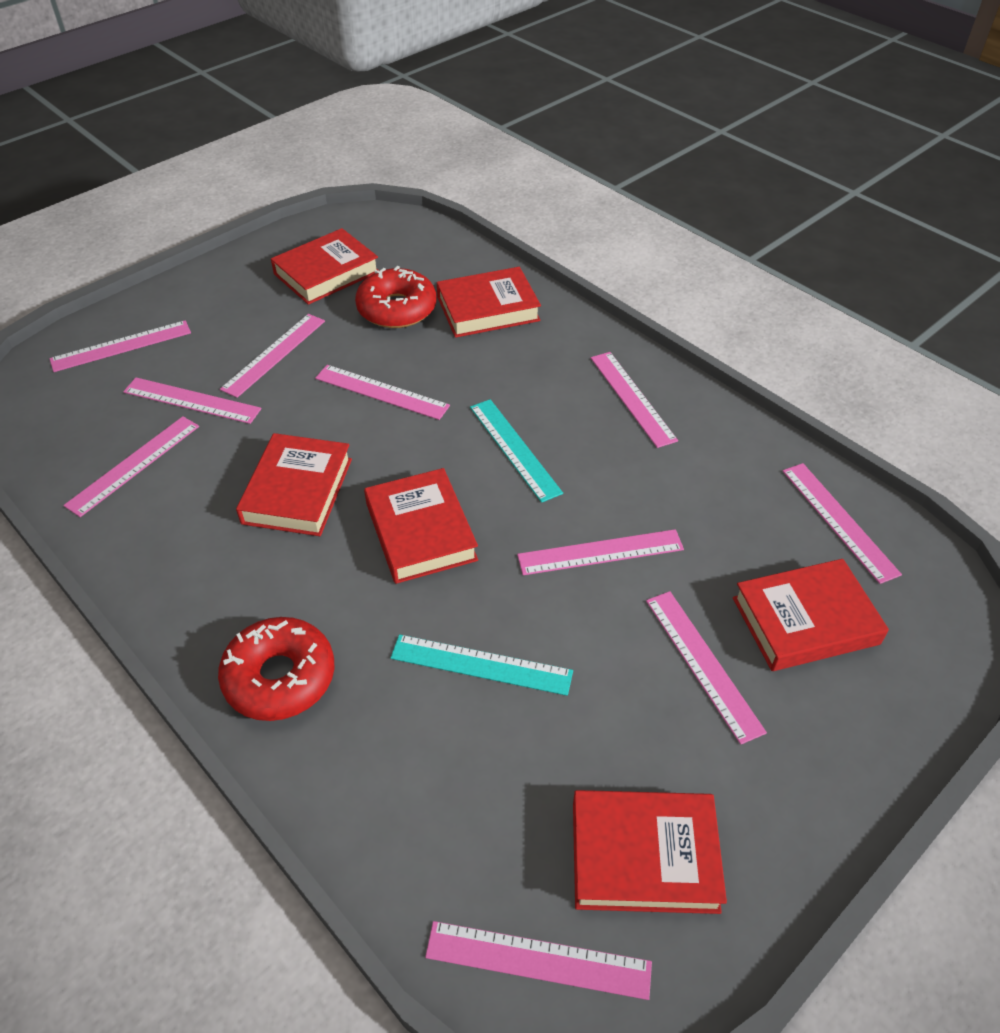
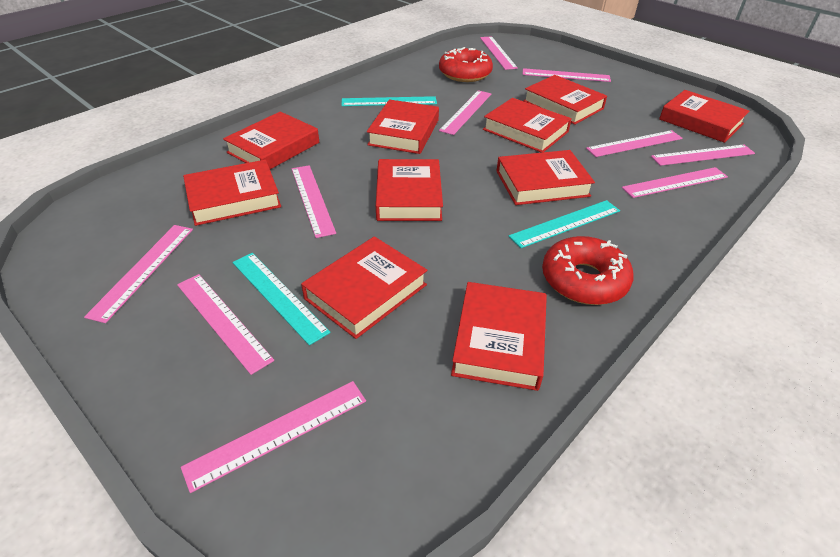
red book: 6 -> 10
turquoise ruler: 2 -> 3

